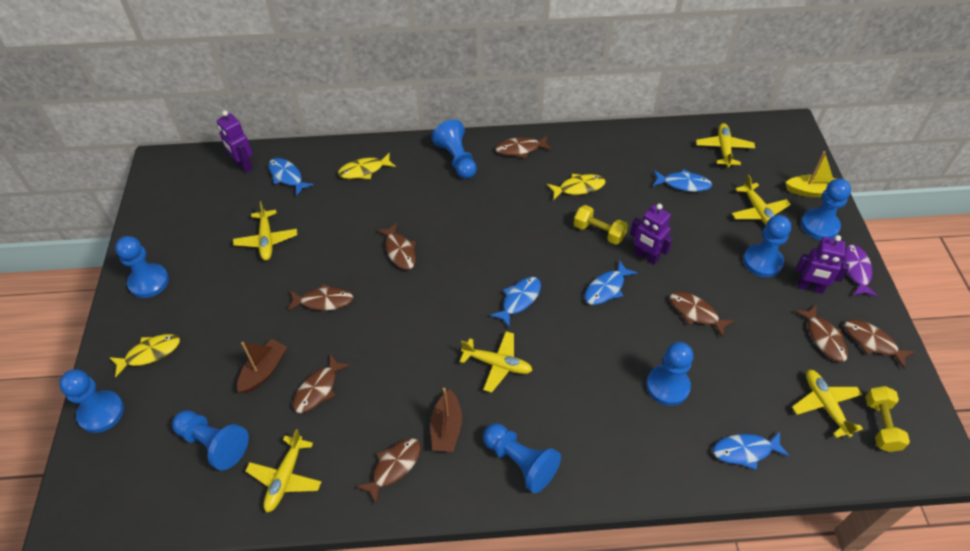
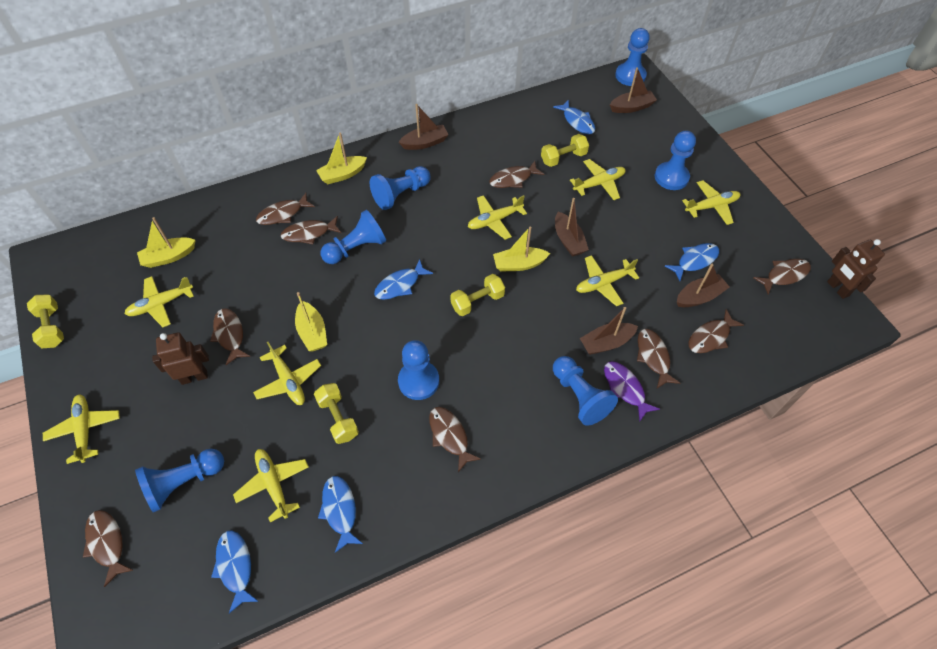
blue pawn: 8 -> 7
brown boat: 2 -> 5
brown fish: 8 -> 9
brown robot: 0 -> 2
purple robot: 3 -> 0
yellow boat: 1 -> 4
yellow dumbbell: 2 -> 4
yellow fish: 3 -> 0
yellow plane: 6 -> 8

